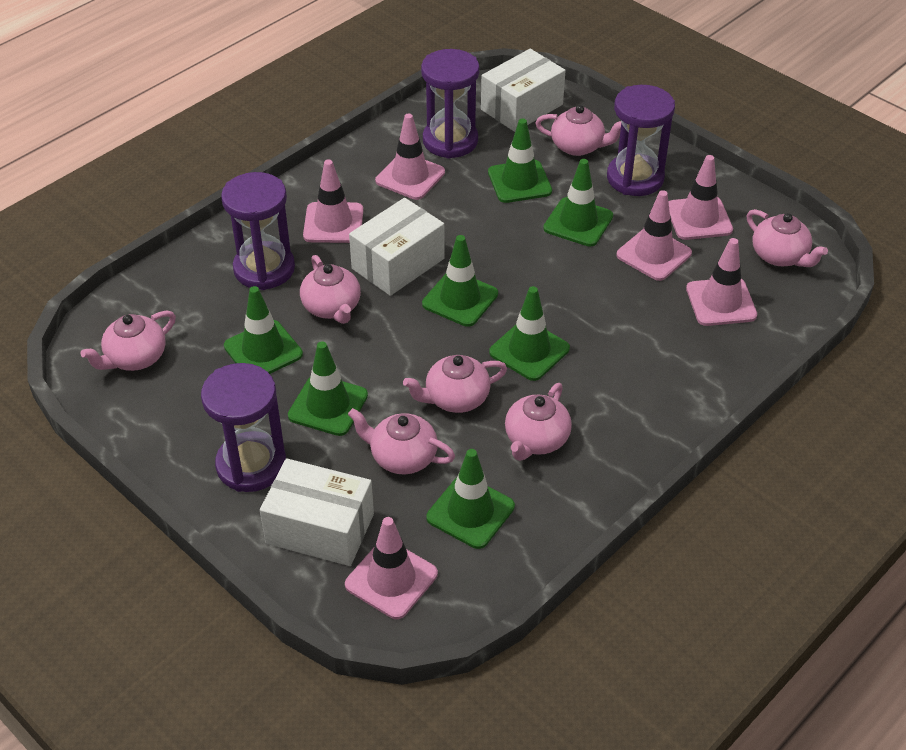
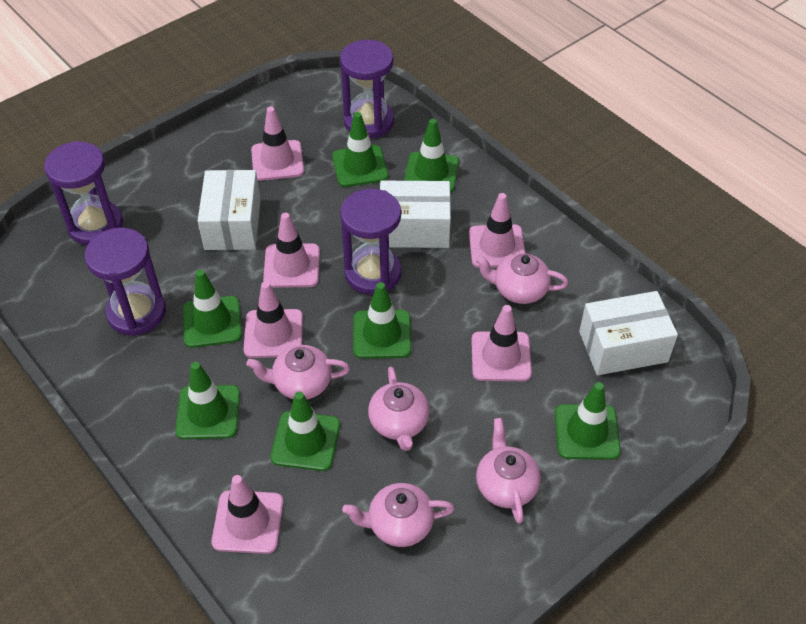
pink teapot: 7 -> 5

